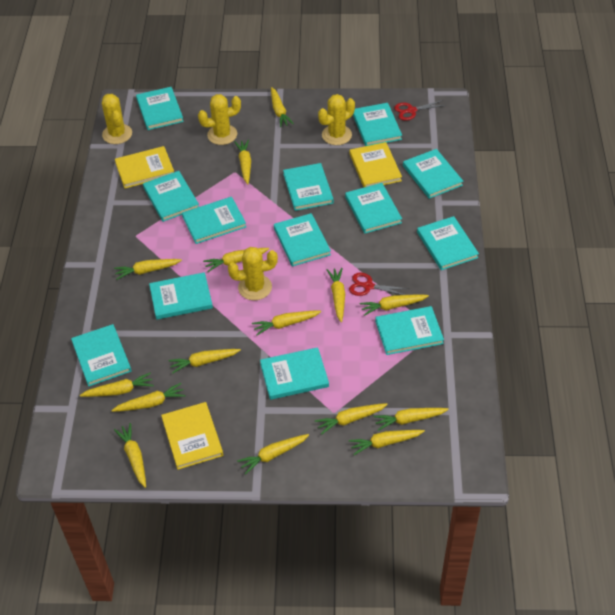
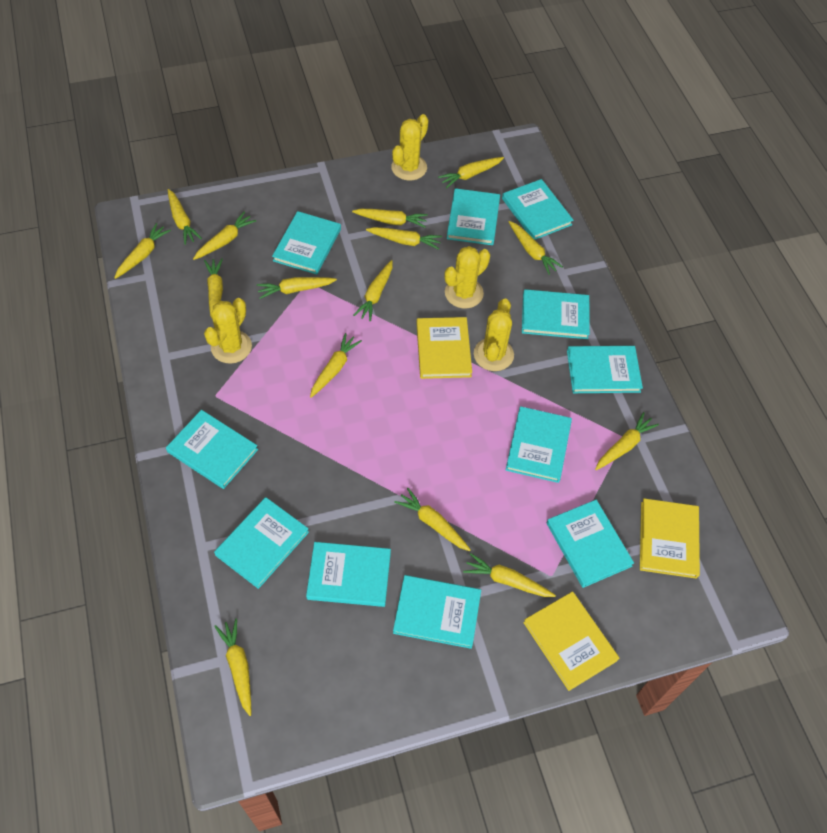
red scissors: 2 -> 0
turquoise book: 13 -> 11

